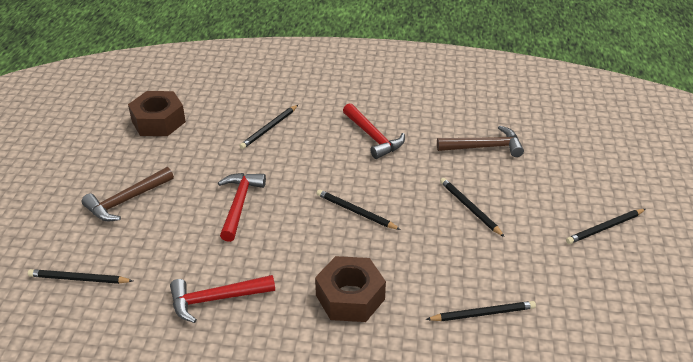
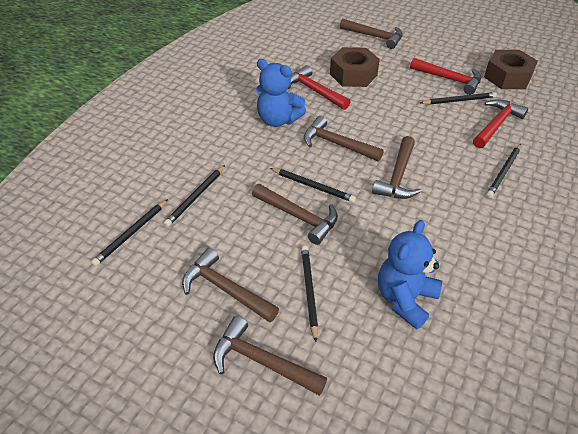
blue teddy bear: 0 -> 2
brown hammer: 2 -> 6

